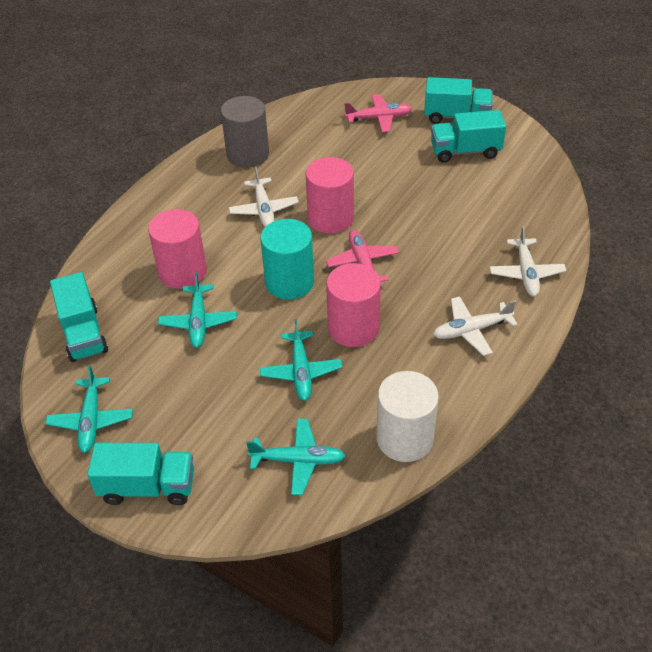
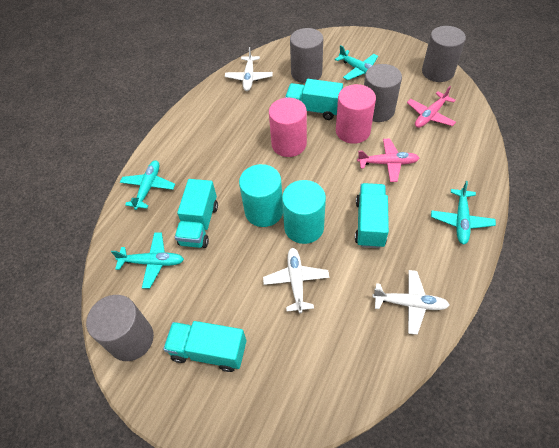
grey cylinder: 1 -> 4
pink cylinder: 3 -> 2
turquoise cylinder: 1 -> 2
white cylinder: 1 -> 0

